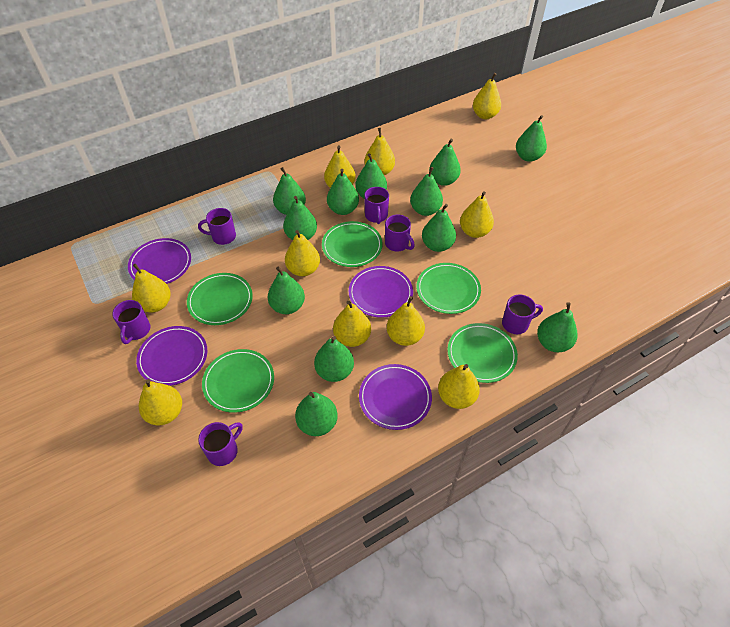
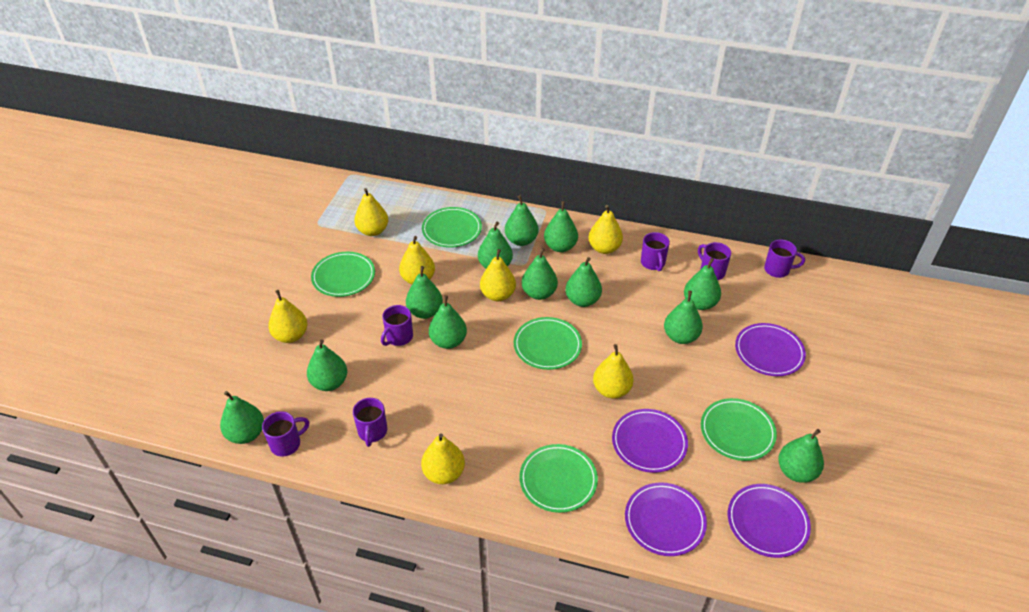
yellow pear: 10 -> 7

